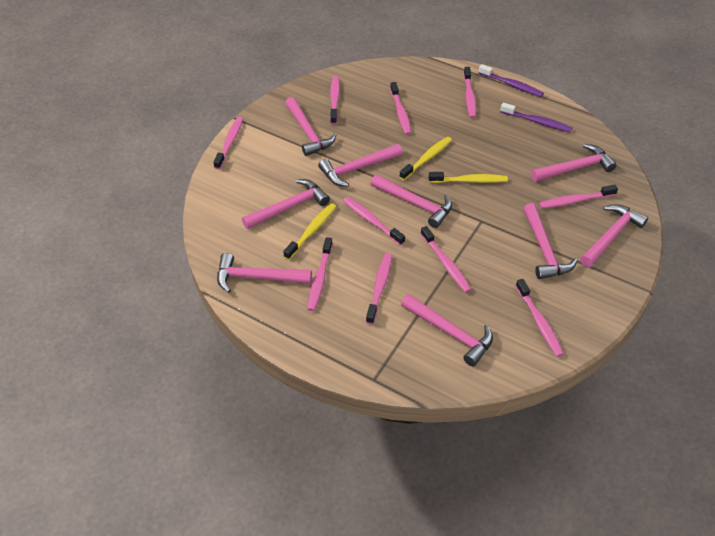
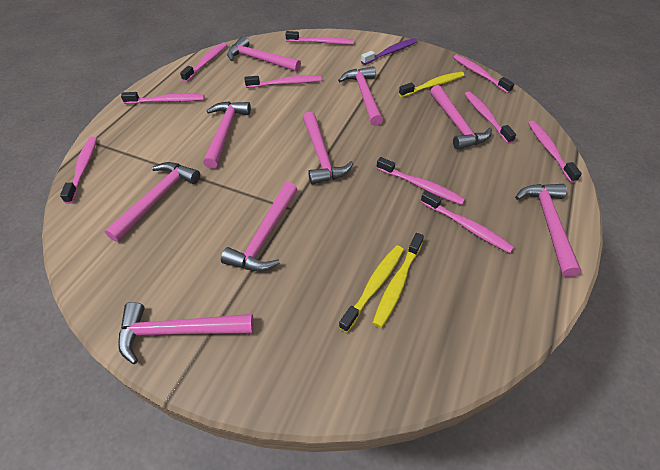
purple toothbrush: 2 -> 1

